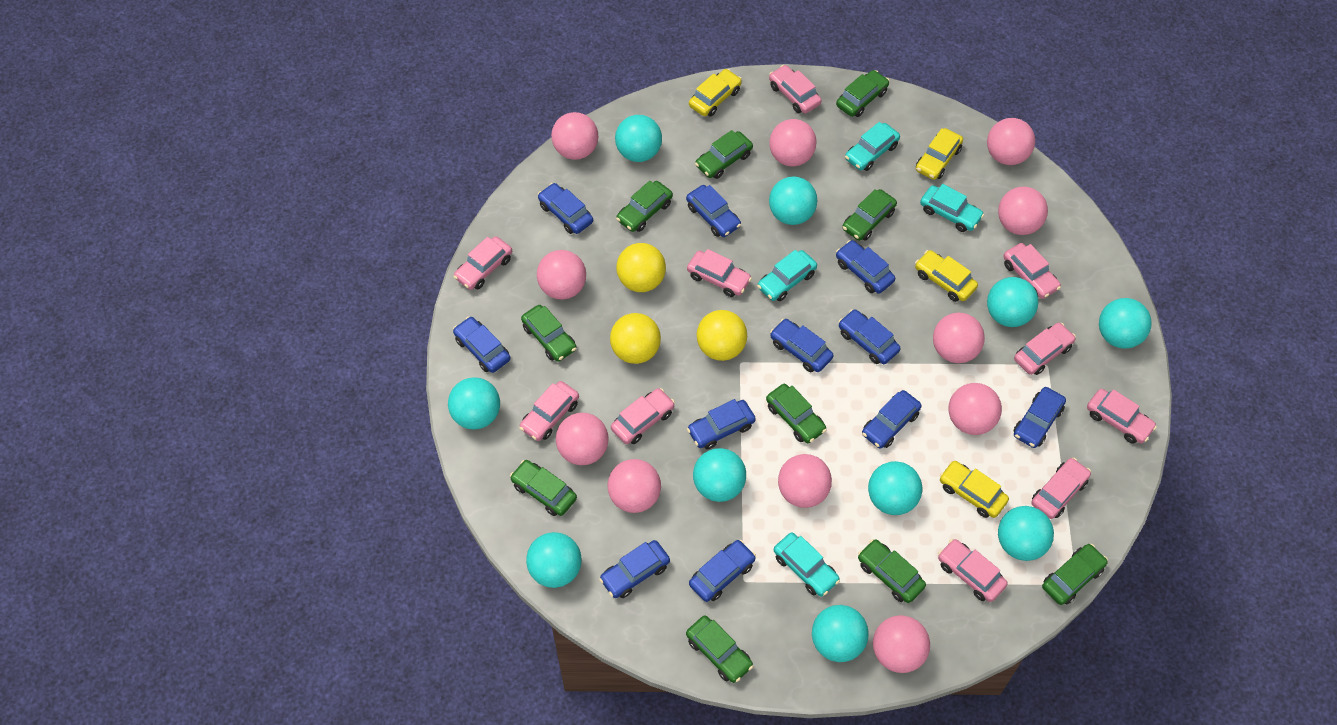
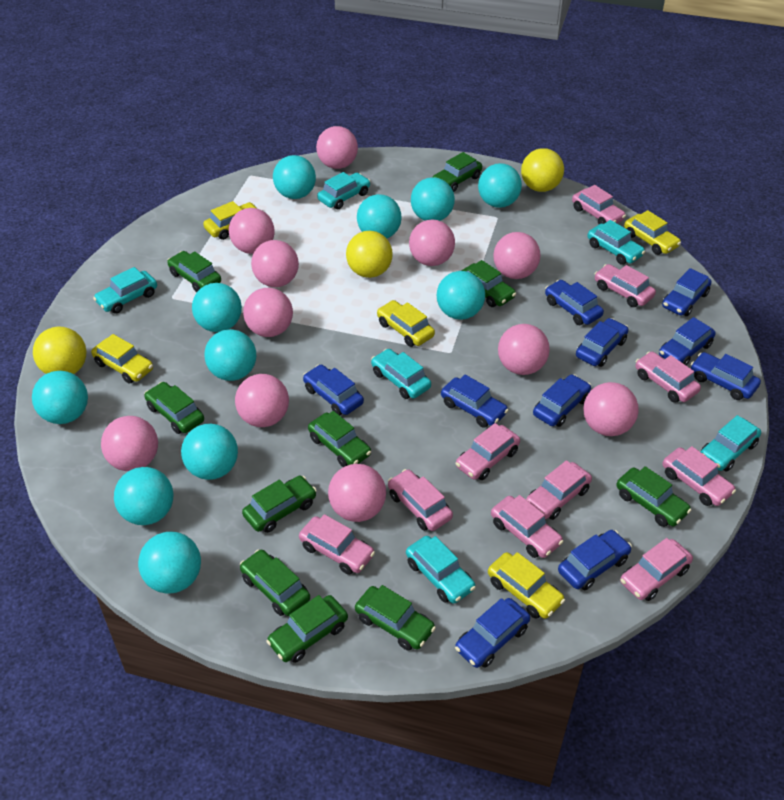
blue car: 11 -> 10
turquoise ball: 10 -> 11
turquoise car: 4 -> 6
yellow car: 4 -> 5

